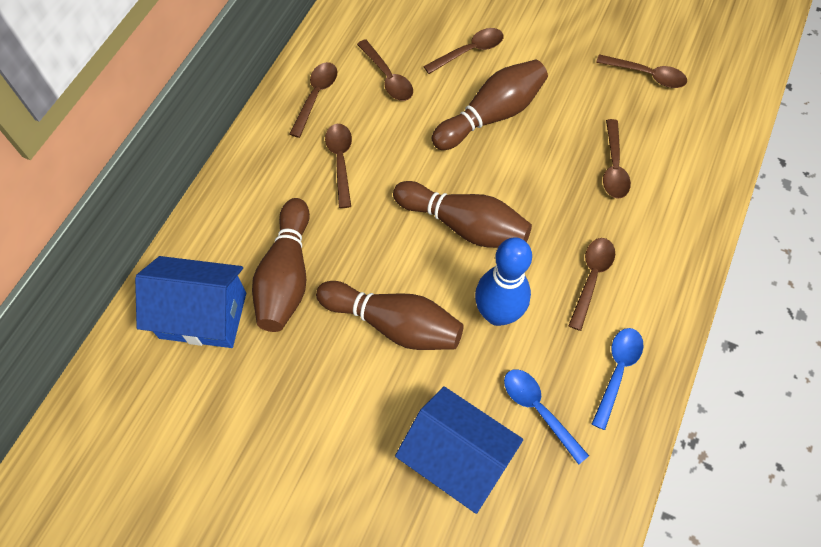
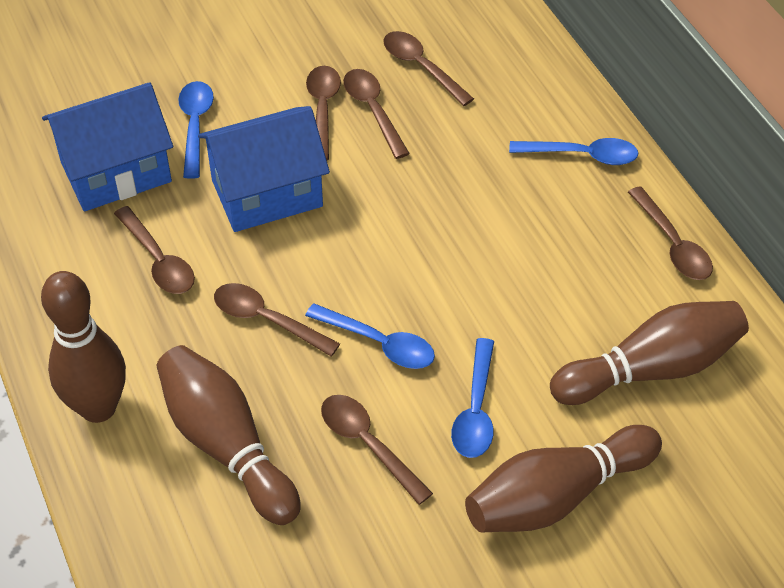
blue bowling pin: 1 -> 0
blue spoon: 2 -> 4

